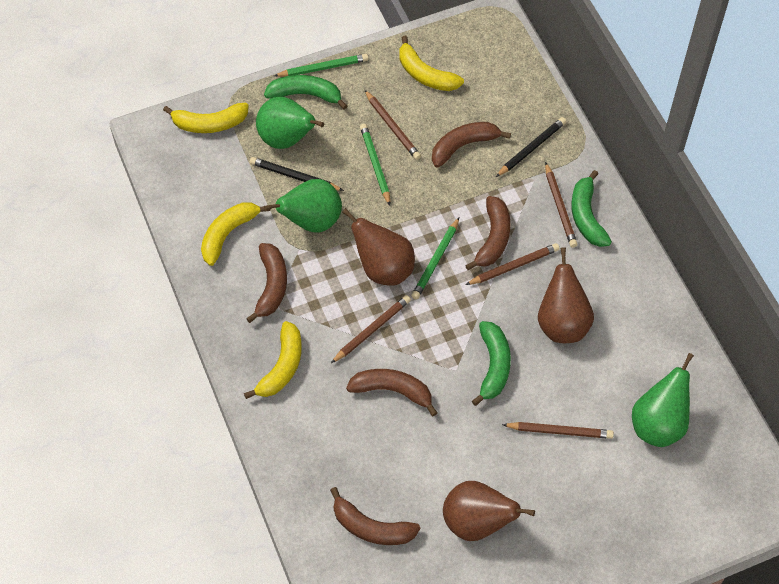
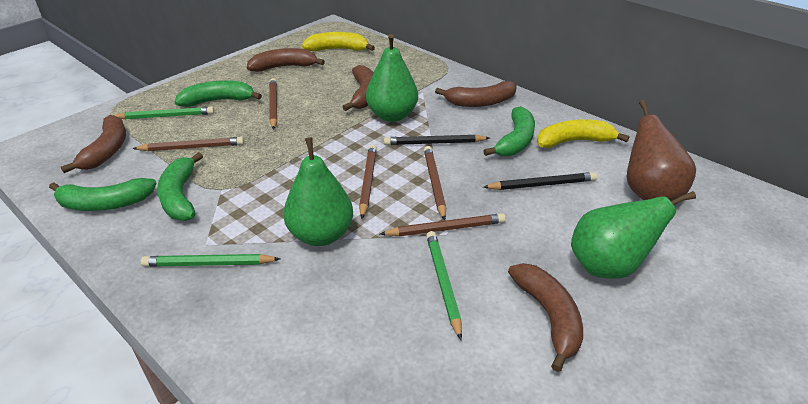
brown pear: 3 -> 1
green banana: 3 -> 4
yellow banana: 4 -> 2

